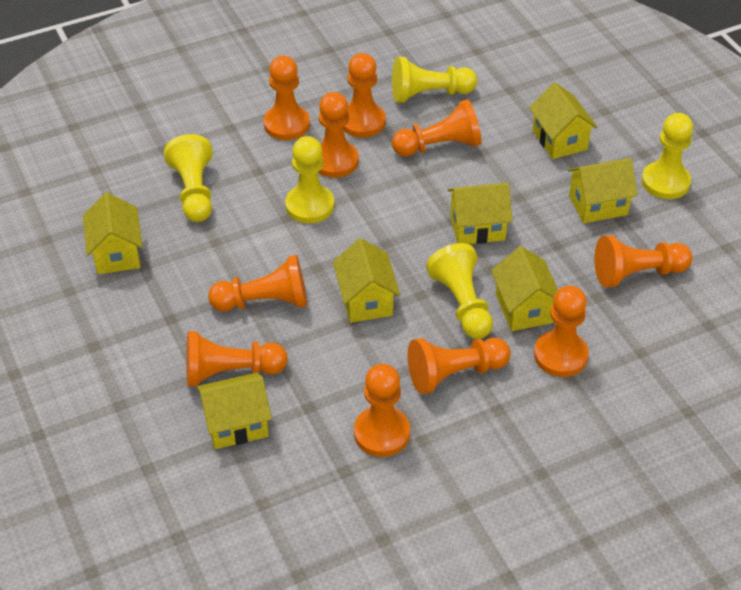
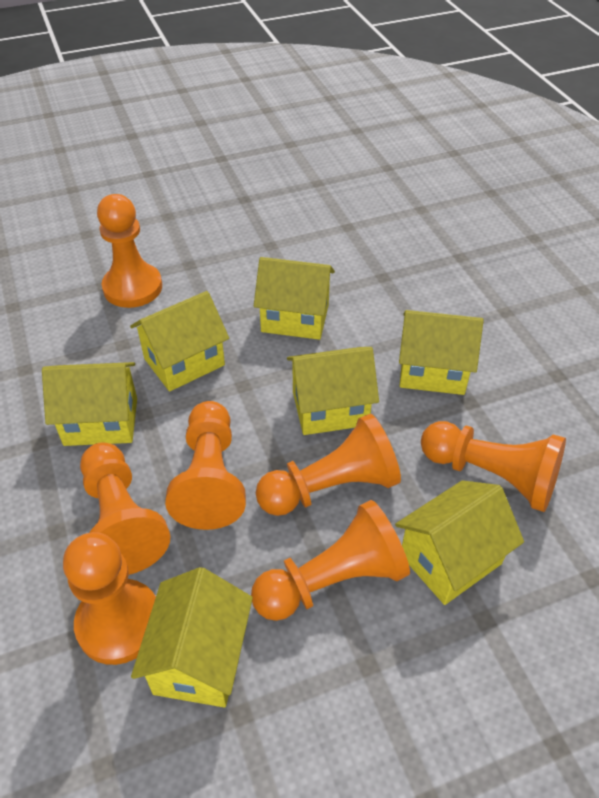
orange pawn: 10 -> 7
yellow pawn: 5 -> 0

